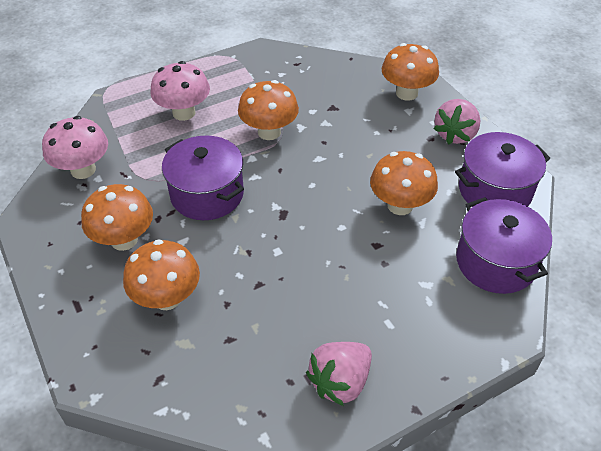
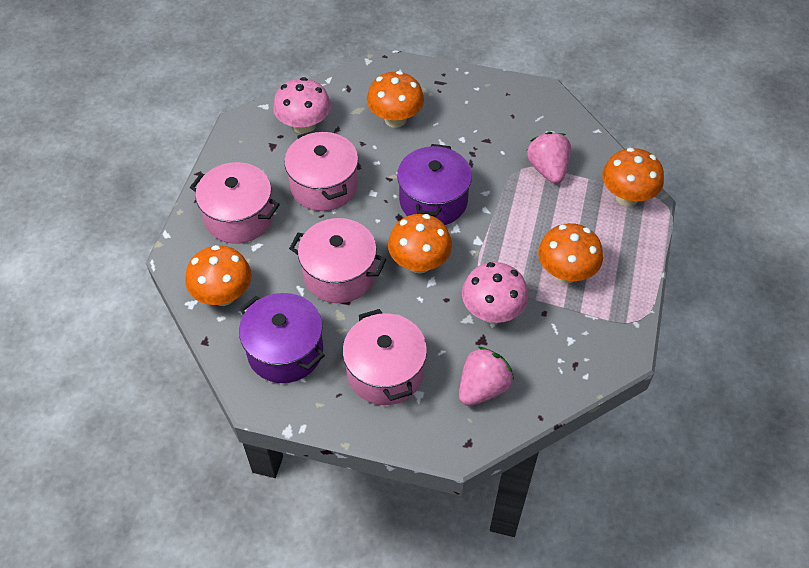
pink pot: 0 -> 4
purple pot: 3 -> 2

